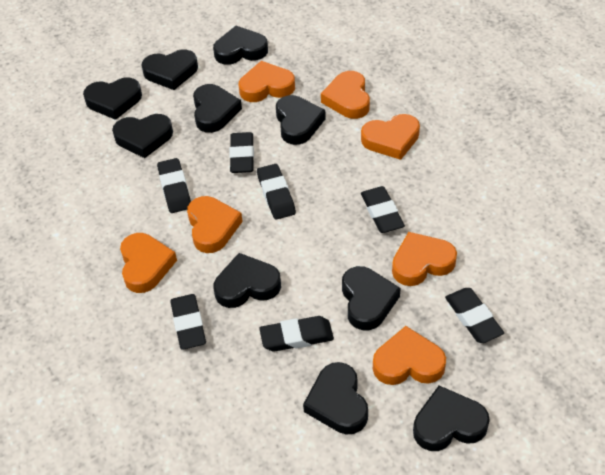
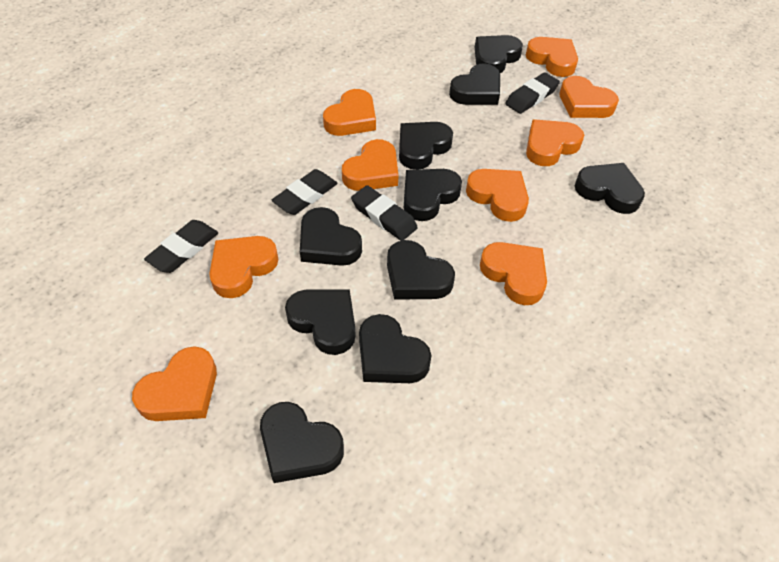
black eraser: 7 -> 4
orange heart: 7 -> 9

